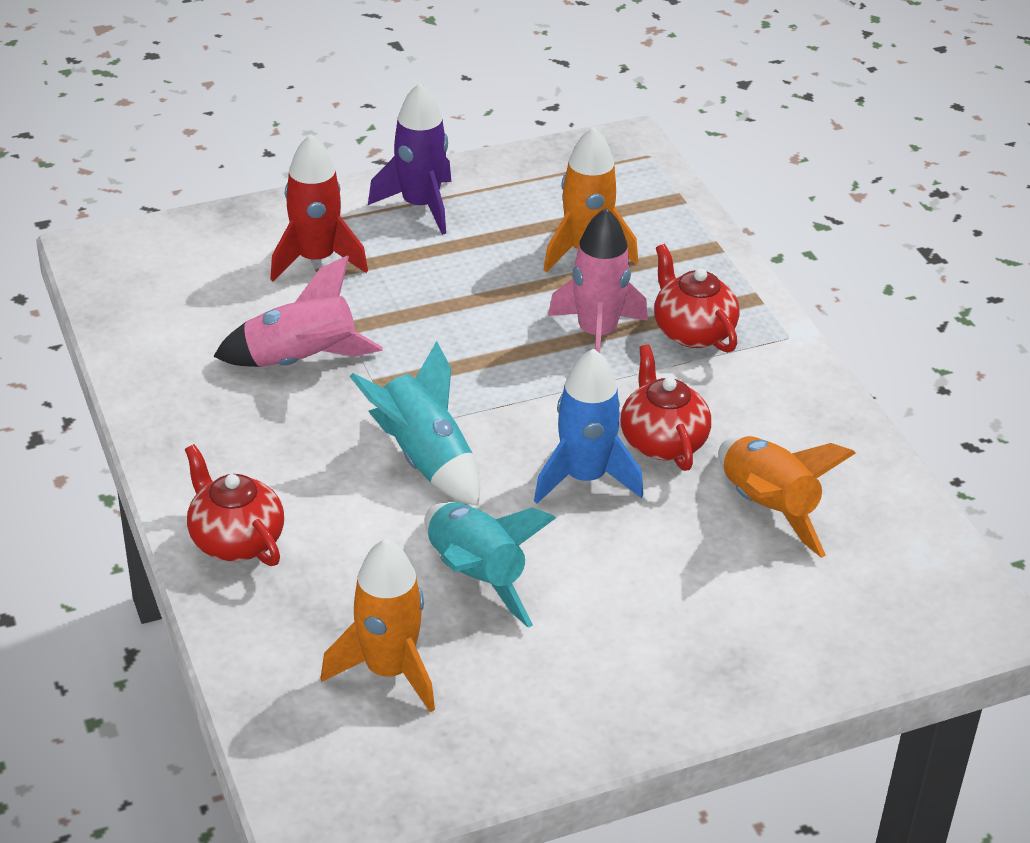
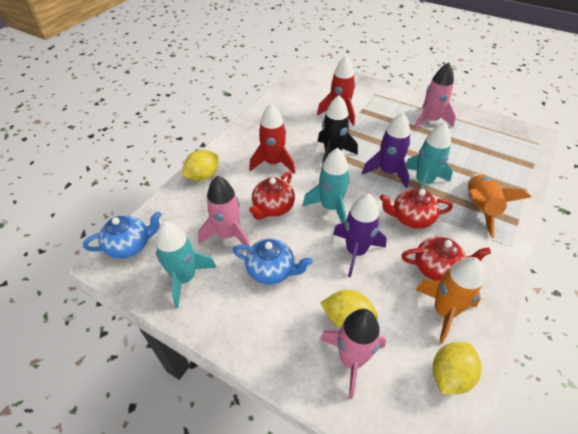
black rocket: 0 -> 1
blue rocket: 1 -> 0
blue teapot: 0 -> 2
orange rocket: 3 -> 2
pink rocket: 2 -> 3
purple rocket: 1 -> 2
red rocket: 1 -> 2
turquoise rocket: 2 -> 3
yellow lemon: 0 -> 3

